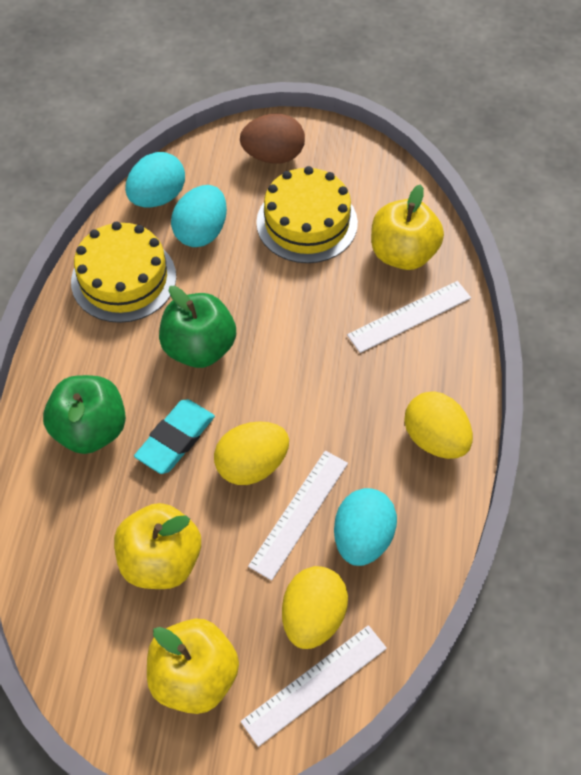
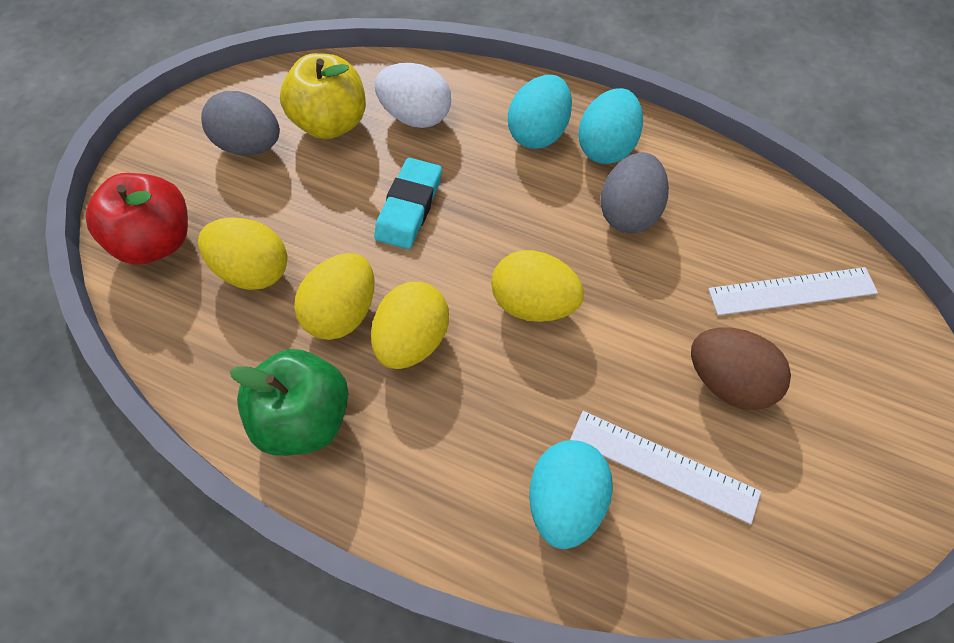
green apple: 2 -> 1
grey egg: 0 -> 2
red apple: 0 -> 1
white egg: 0 -> 1
white ruler: 3 -> 2
yellow apple: 3 -> 1
yellow cake: 2 -> 0
yellow egg: 3 -> 4

